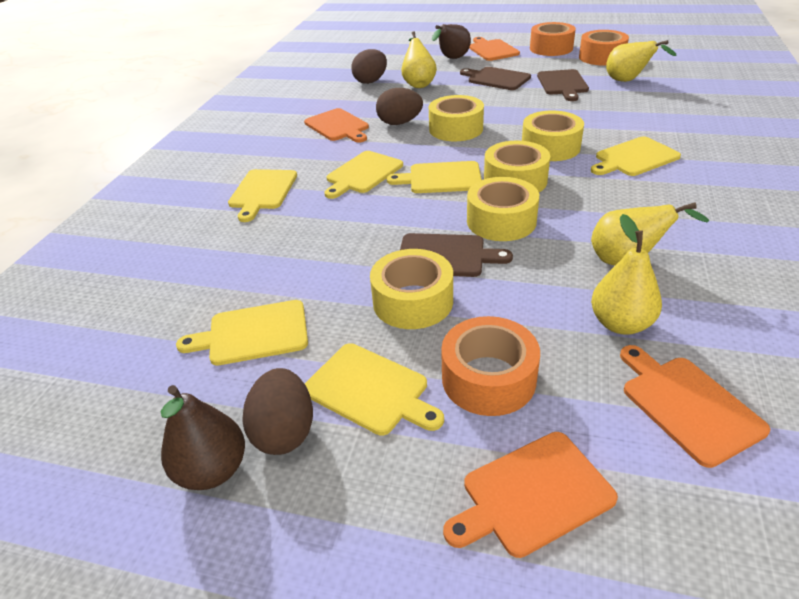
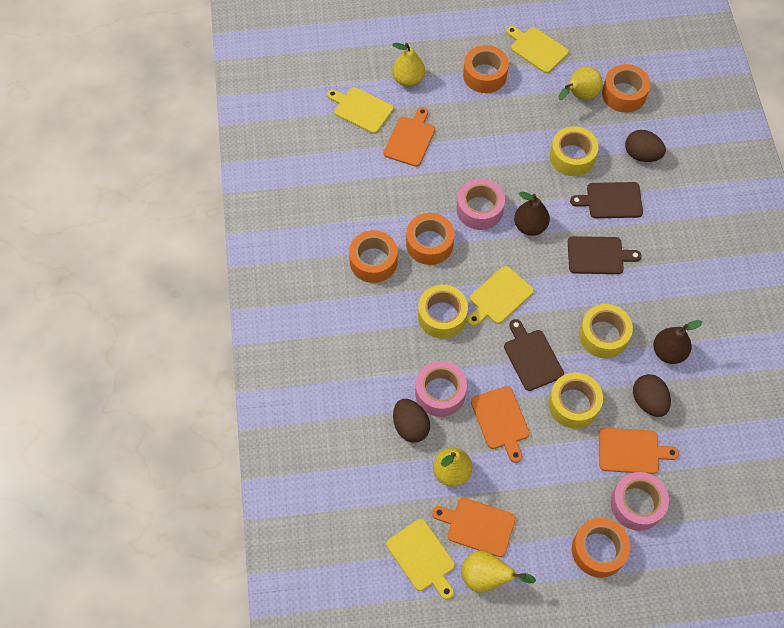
orange tape: 3 -> 5
pink tape: 0 -> 3
yellow cutting board: 6 -> 4
yellow tape: 5 -> 4

